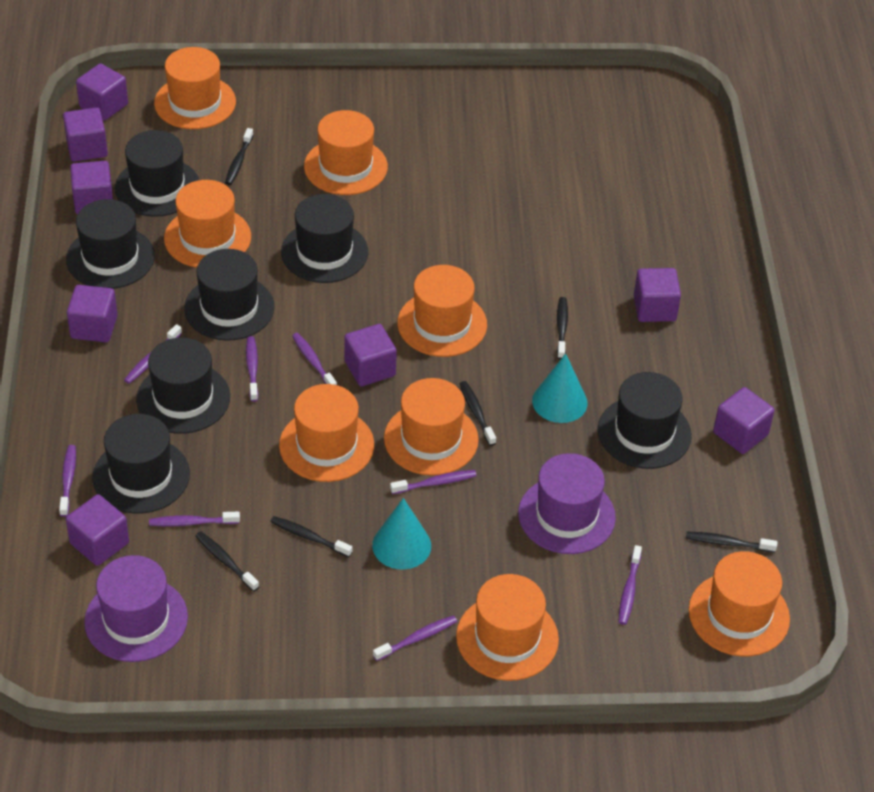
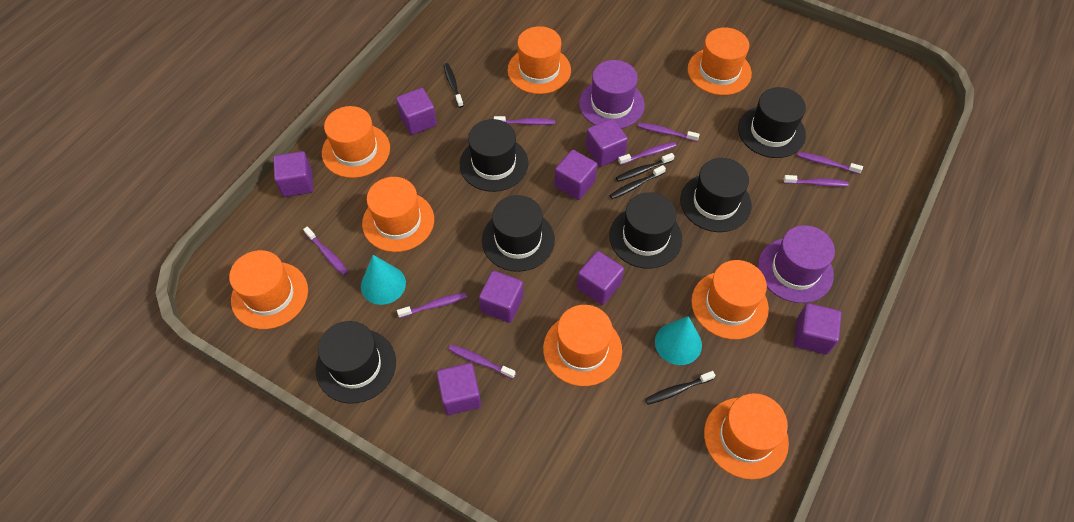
black hat: 7 -> 6
black toothbrush: 6 -> 4

